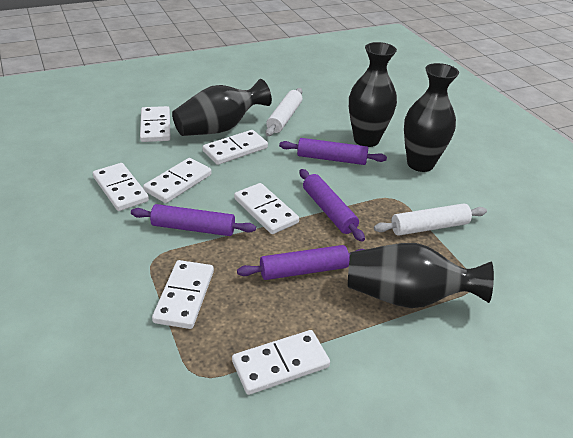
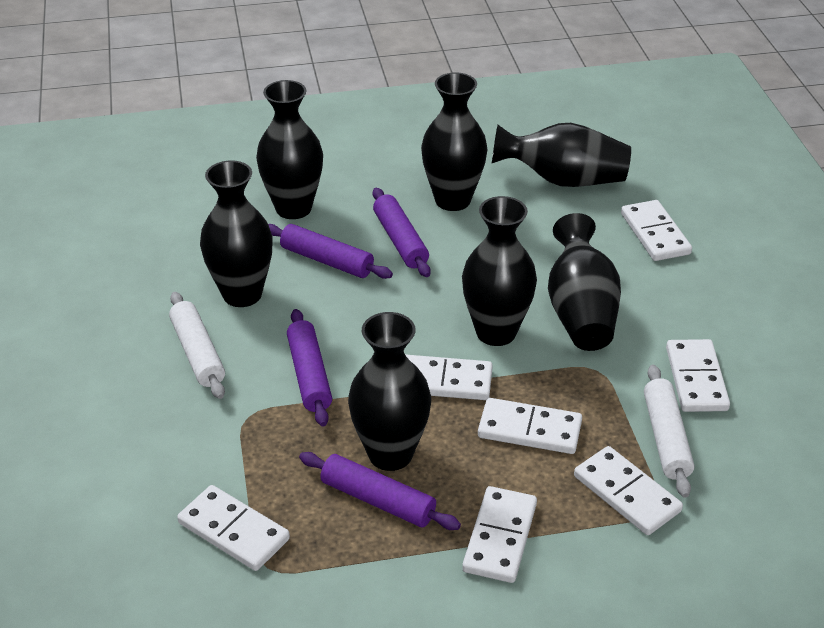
black vase: 4 -> 7

